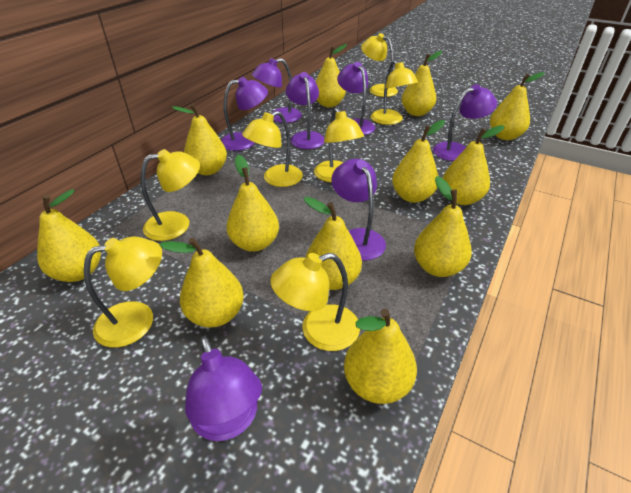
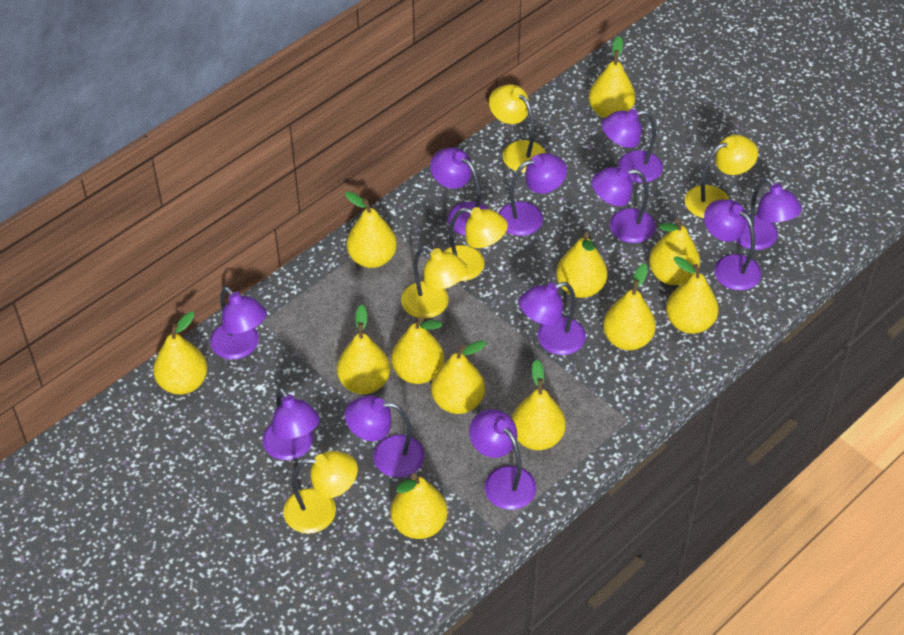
purple lamp: 7 -> 11
yellow lamp: 7 -> 5

